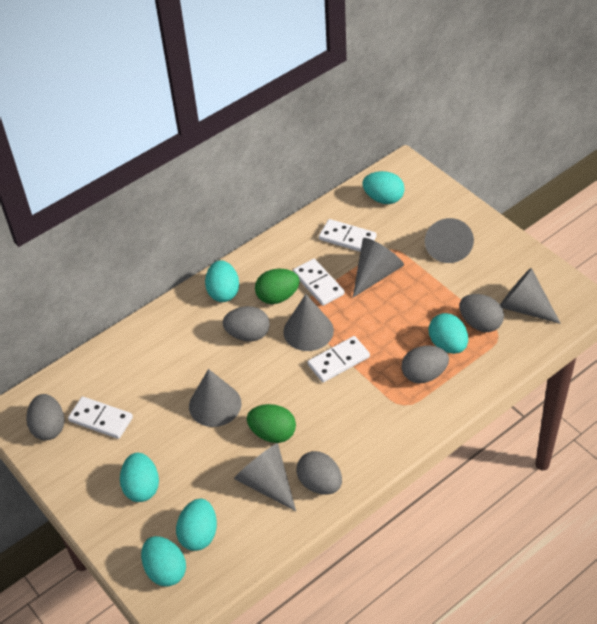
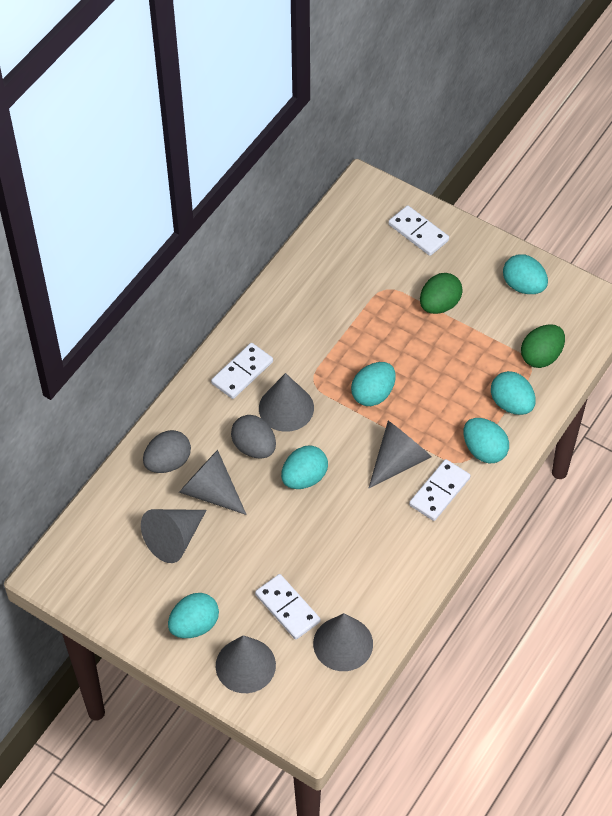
grey egg: 5 -> 2

